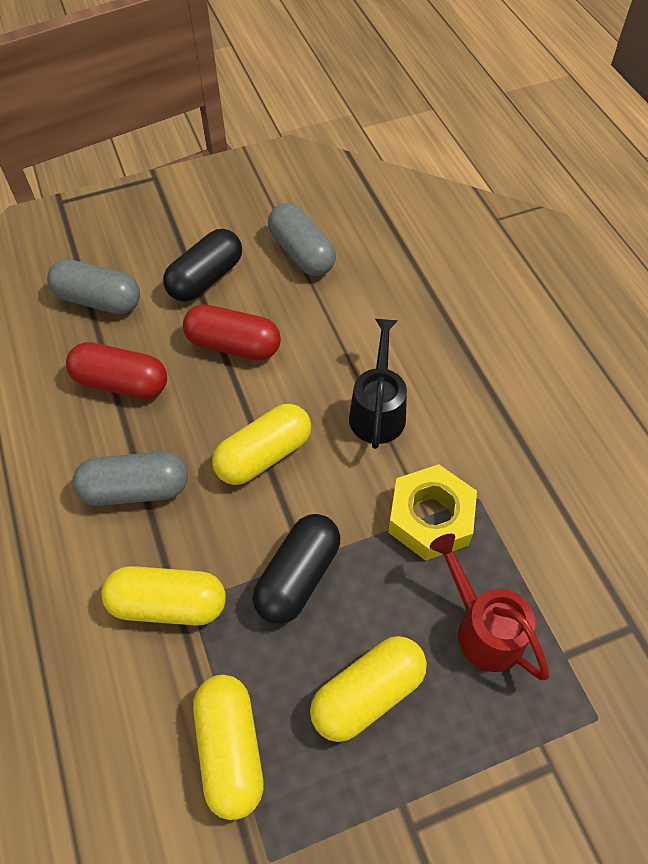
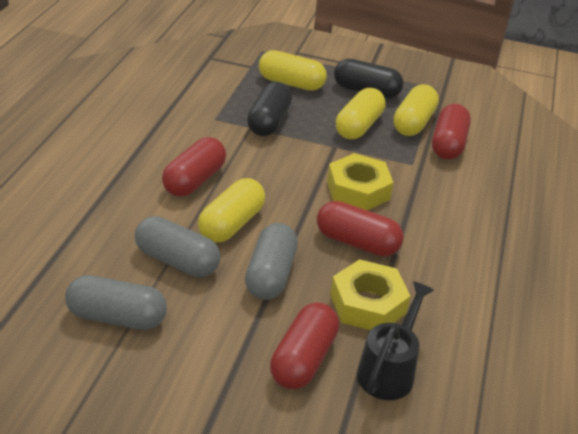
red capsule: 2 -> 4
red watering can: 1 -> 0
yellow nut: 1 -> 2

